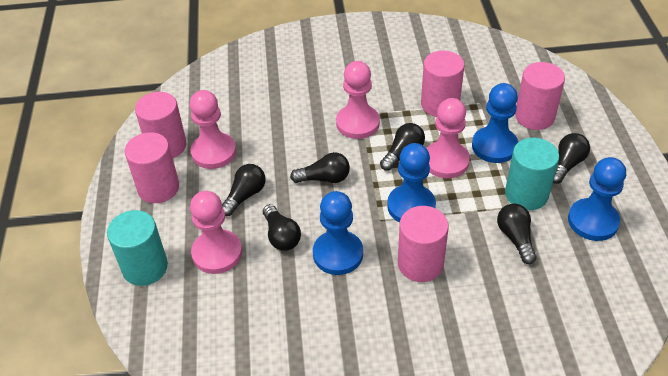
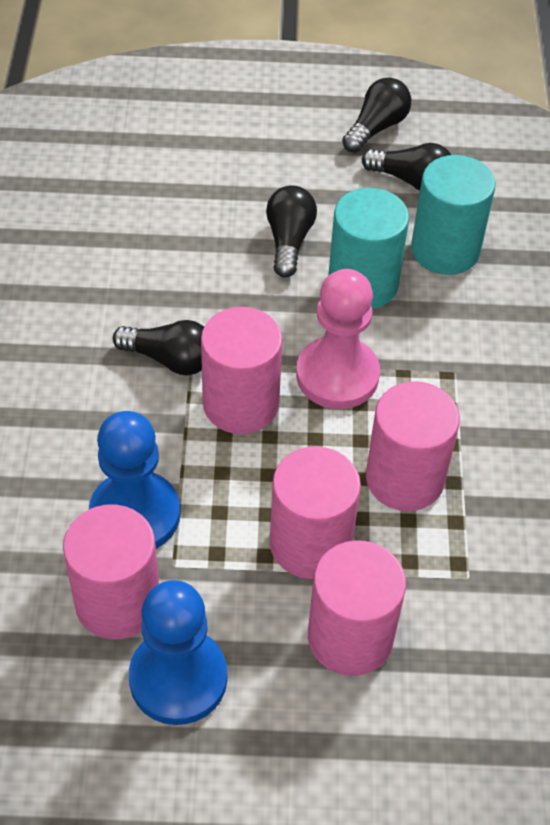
black light bulb: 6 -> 4
blue pawn: 4 -> 2
pink pawn: 4 -> 1

